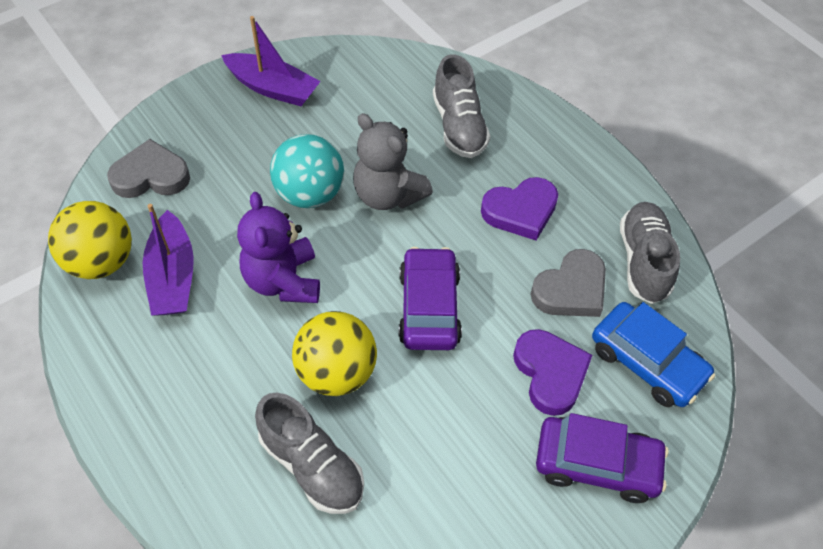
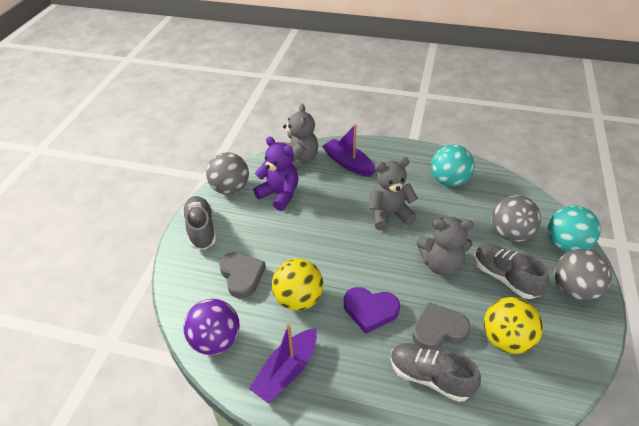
blue car: 1 -> 0
grey ball: 0 -> 3
grey teddy bear: 1 -> 3
purple ball: 0 -> 1
purple car: 2 -> 0
purple heart: 2 -> 1
turquoise ball: 1 -> 2

